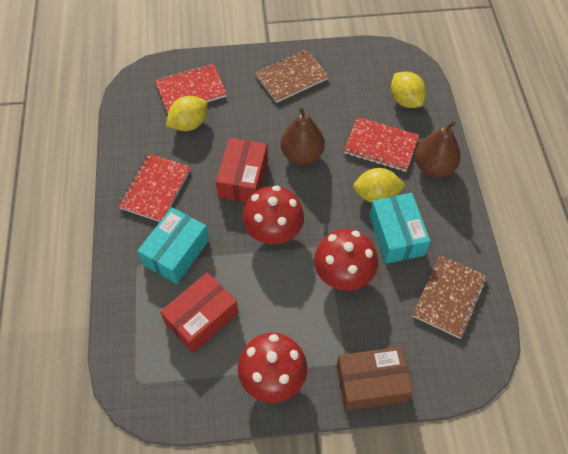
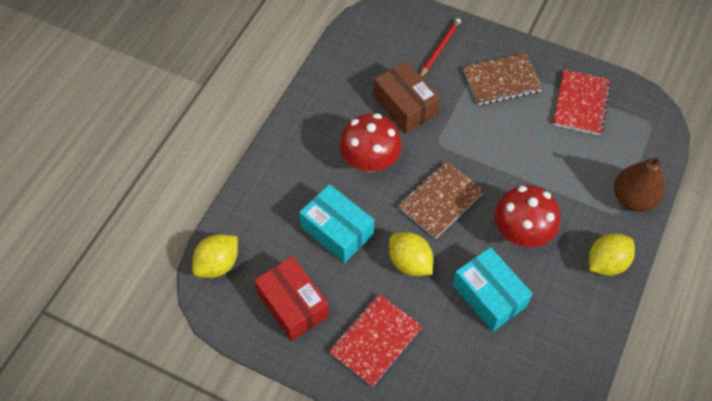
brown pear: 2 -> 1
red box: 2 -> 1
red mushroom: 3 -> 2
red notebook: 3 -> 2
red pencil: 0 -> 1

